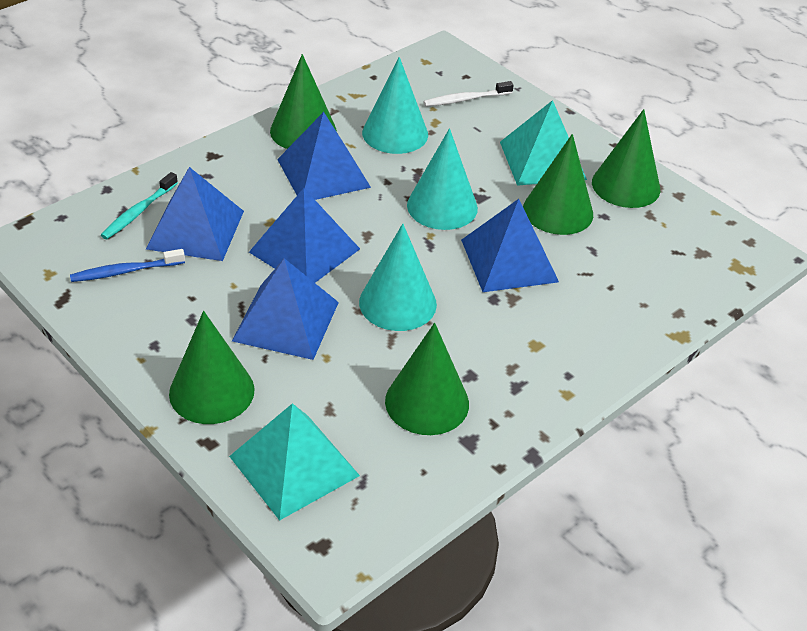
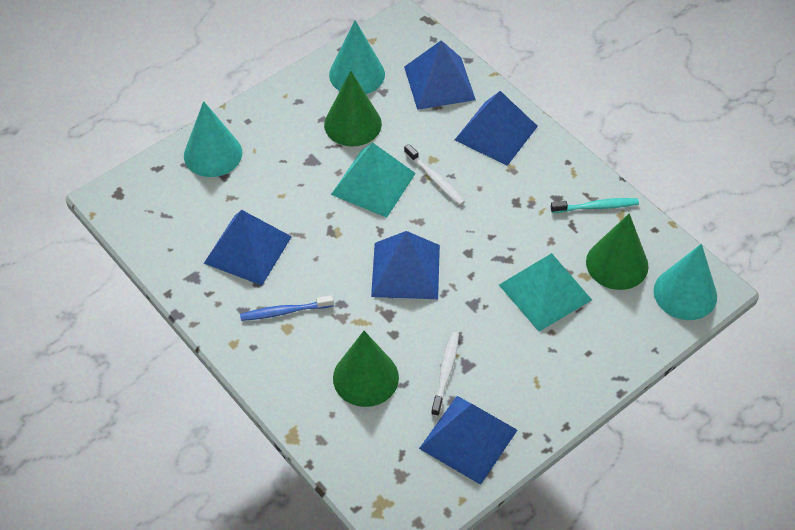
green cone: 5 -> 3
white toothbrush: 1 -> 2

